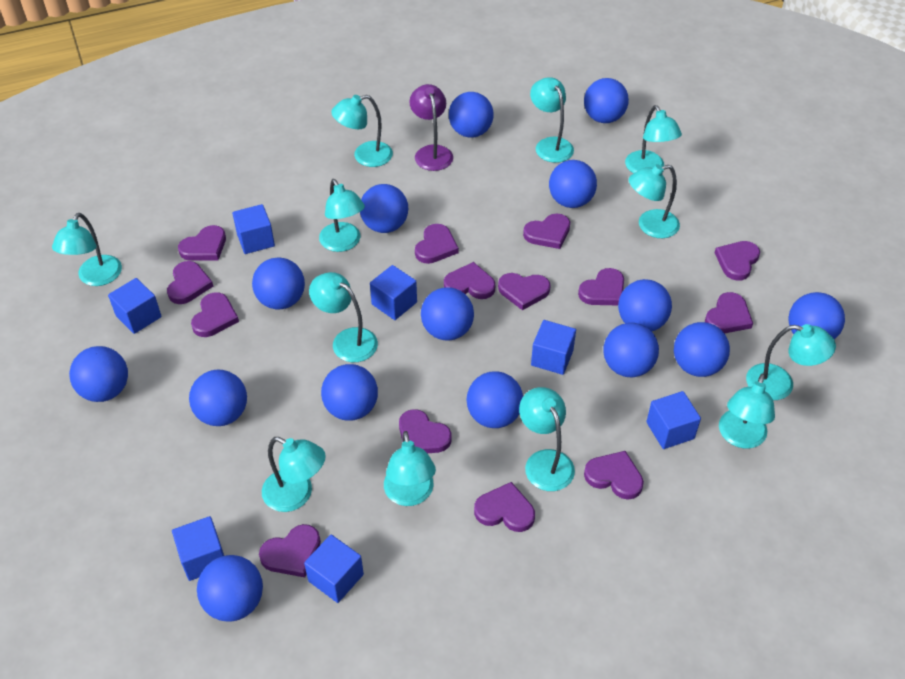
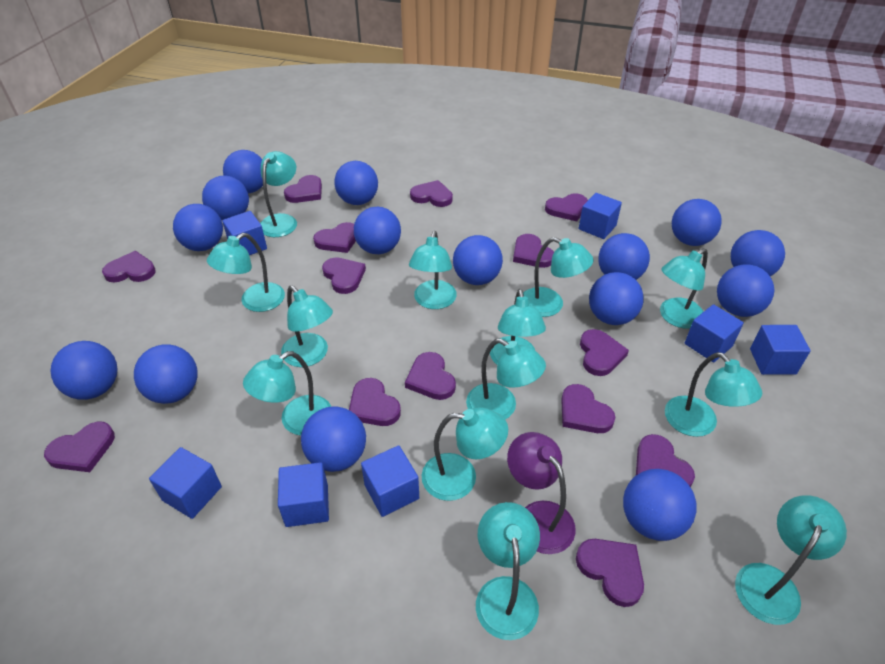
turquoise lamp: 12 -> 13

